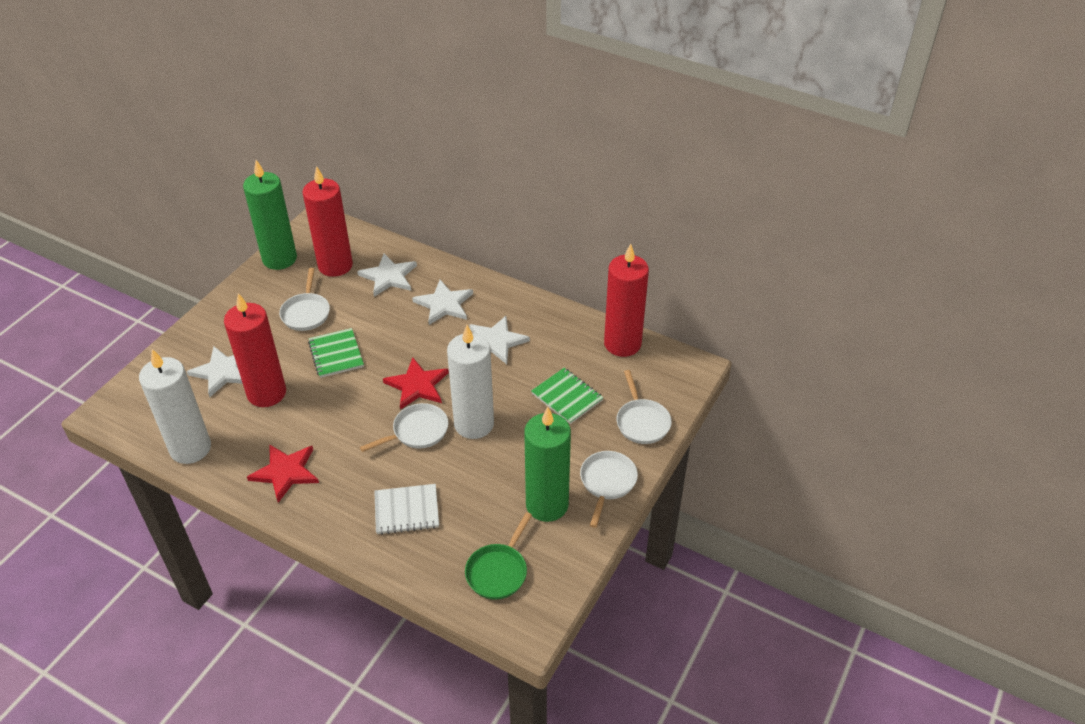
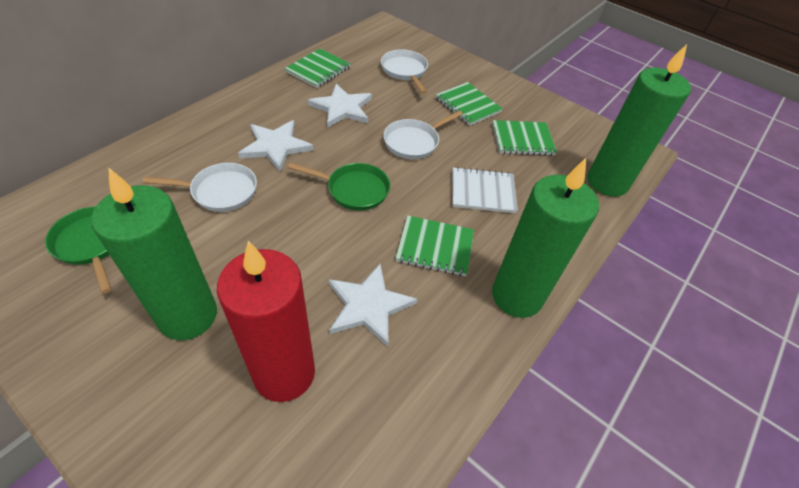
green candle: 2 -> 3
green notebook: 2 -> 4
green pan: 1 -> 2
red candle: 3 -> 1
red star: 2 -> 0
white candle: 2 -> 0
white pan: 4 -> 3
white star: 4 -> 3

